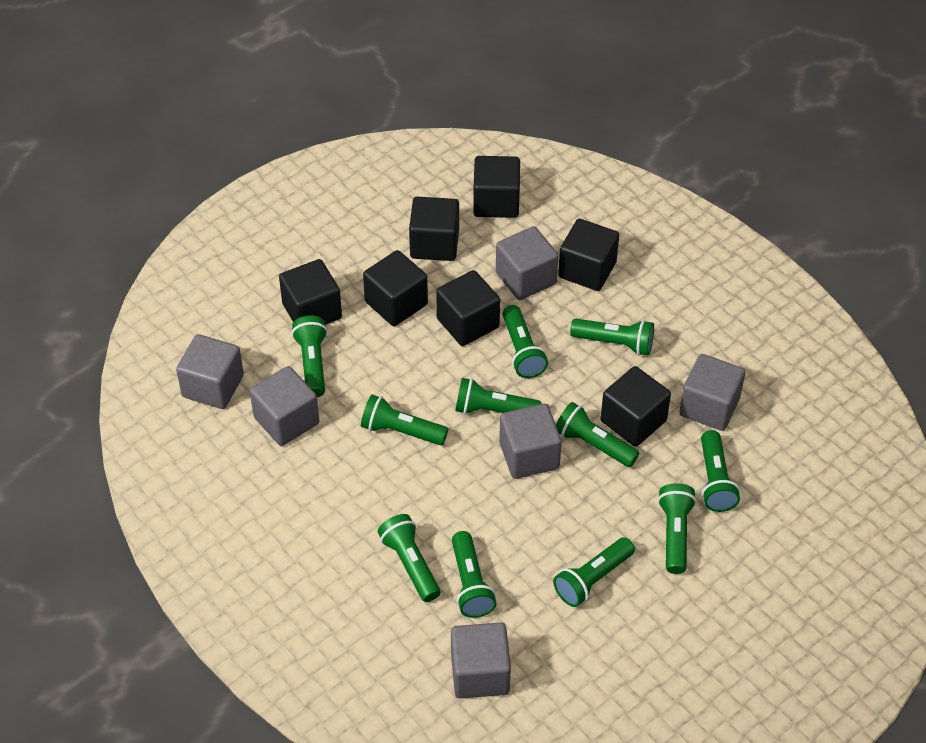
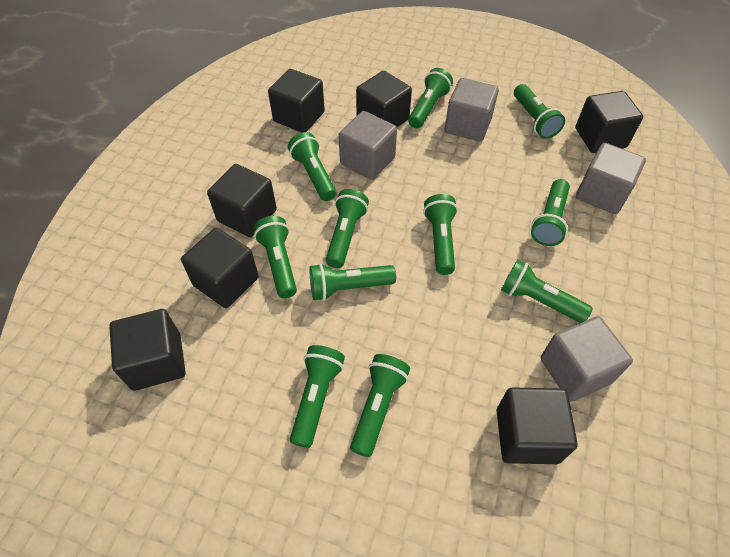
grey cube: 6 -> 4

